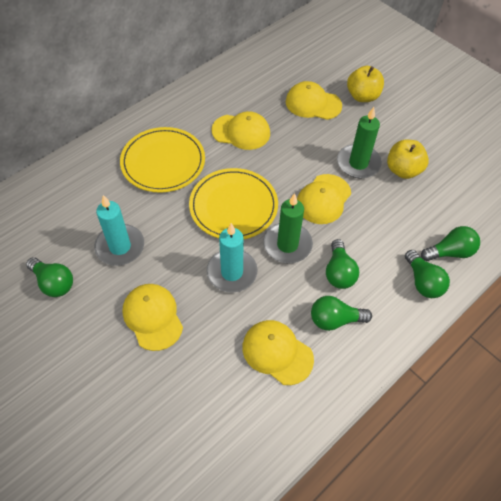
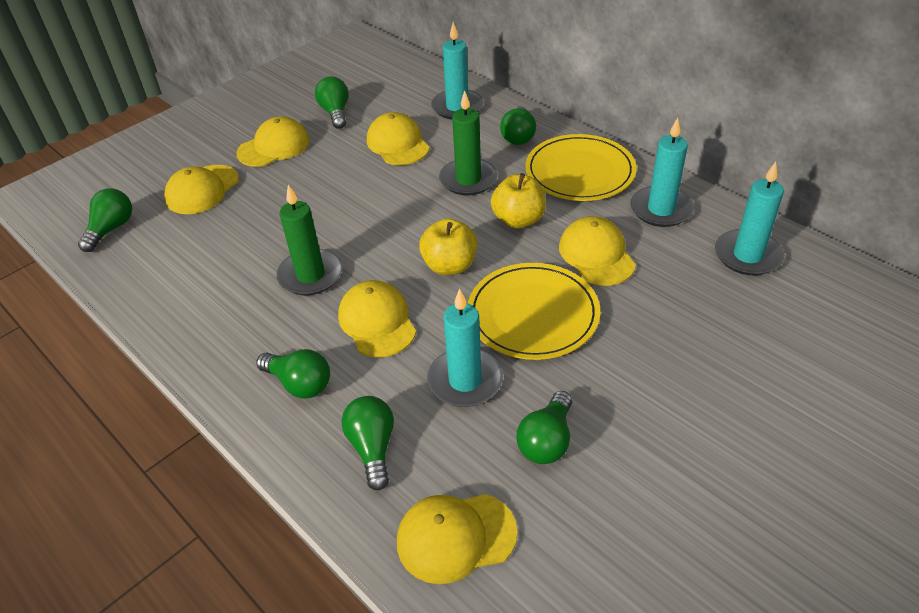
green light bulb: 5 -> 6
turquoise candle: 2 -> 4
yellow cap: 5 -> 6

